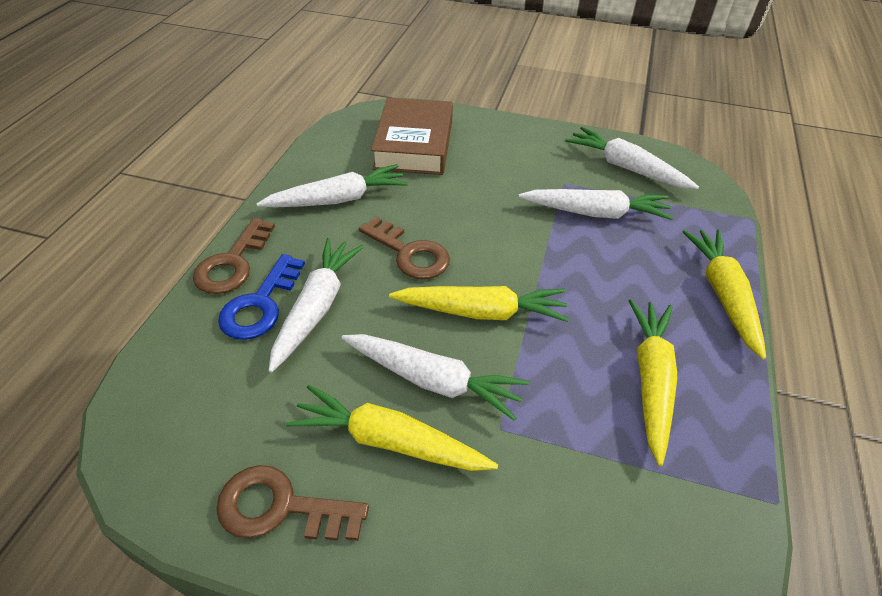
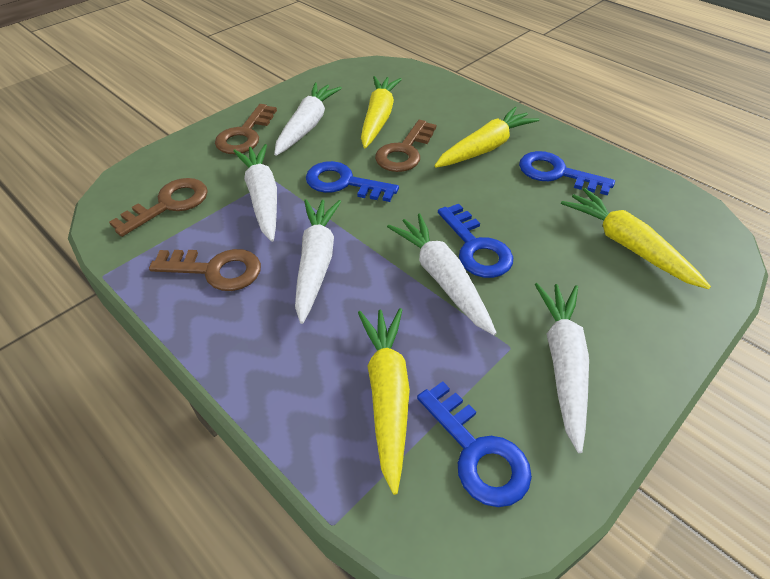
blue key: 1 -> 4
brown book: 1 -> 0
brown key: 3 -> 4

